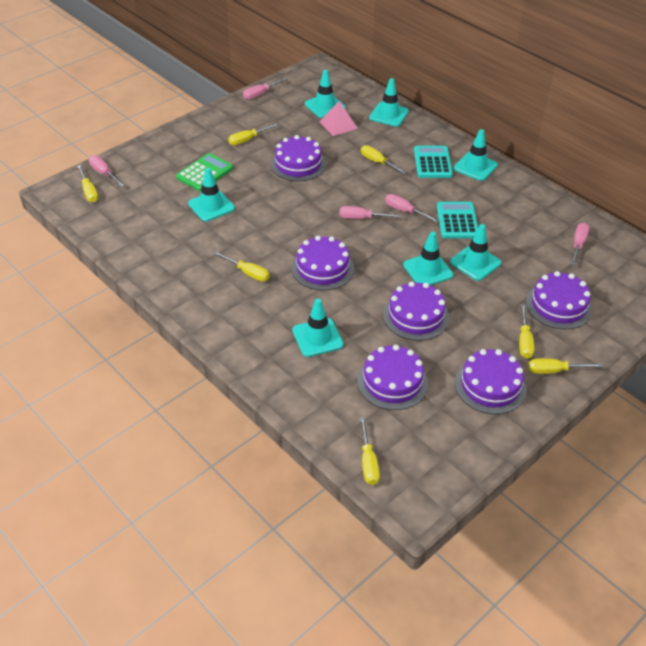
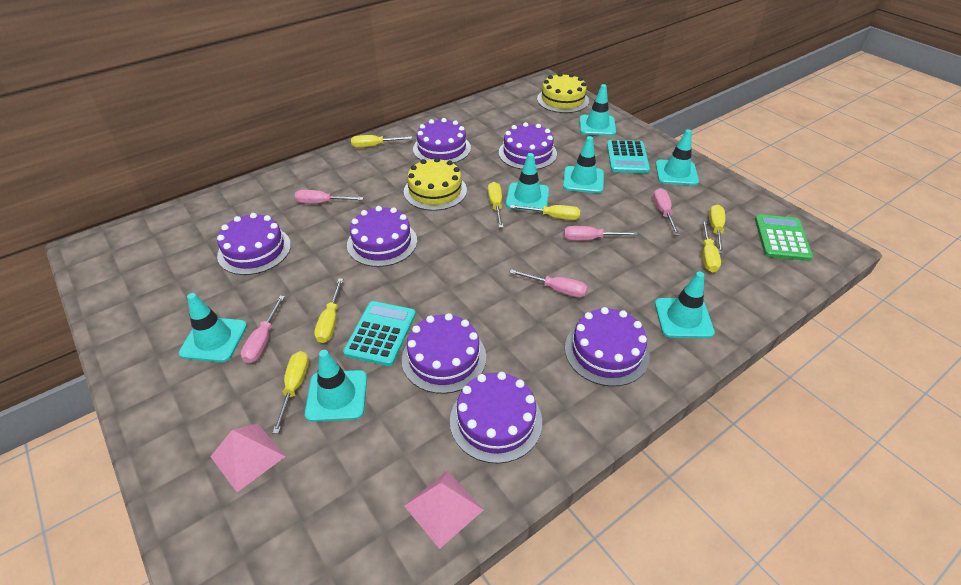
pink pyramid: 1 -> 2
purple cake: 6 -> 7
yellow cake: 0 -> 2

